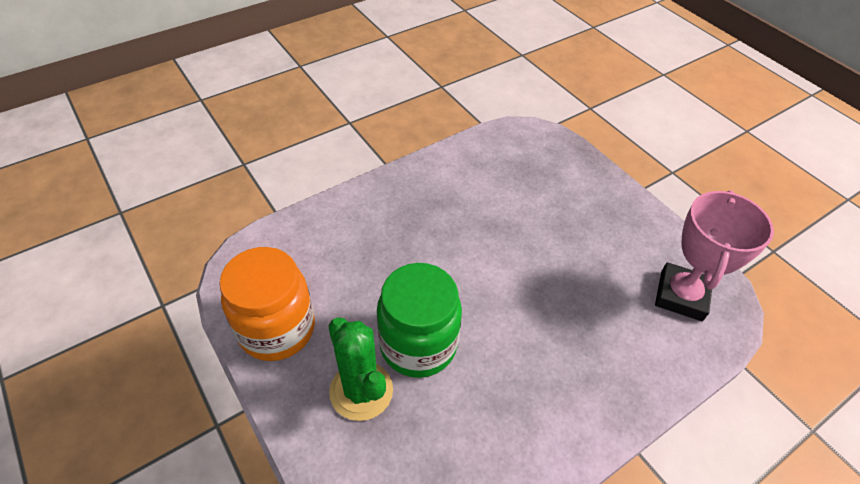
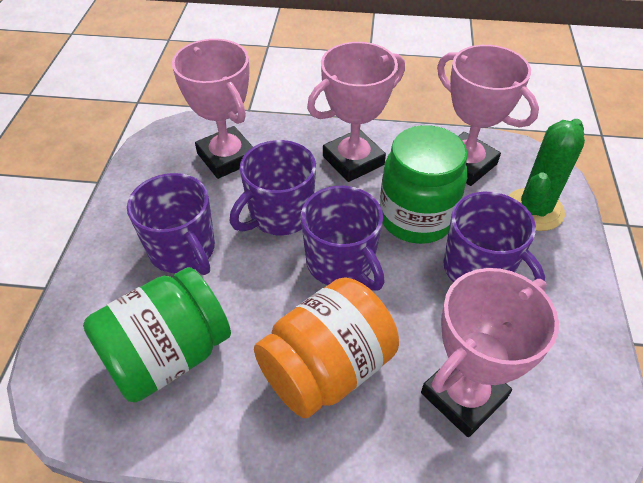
green jar: 1 -> 2
pink trophy: 1 -> 4
purple mug: 0 -> 4

